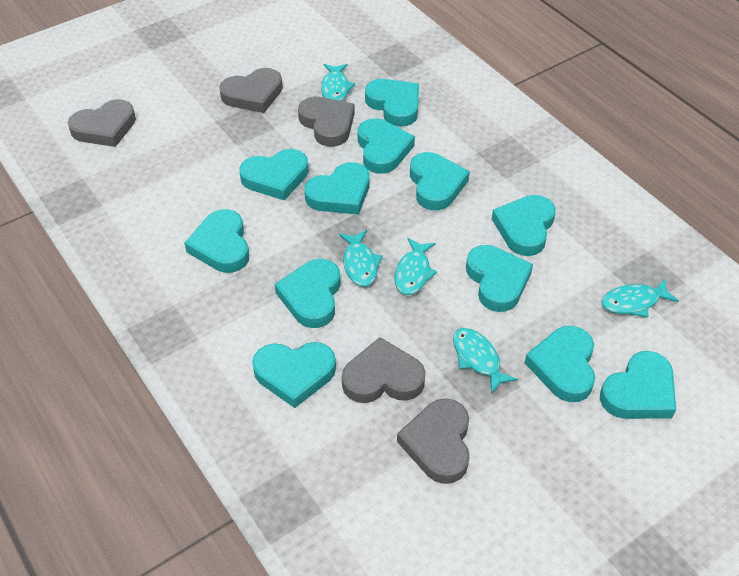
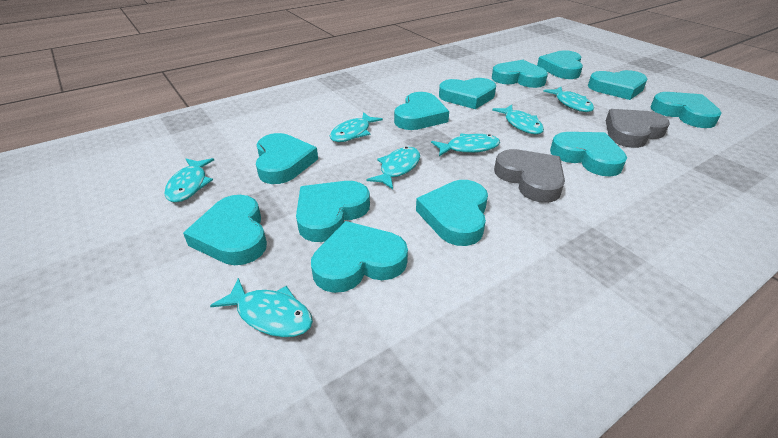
grey heart: 5 -> 2
turquoise fish: 5 -> 7

